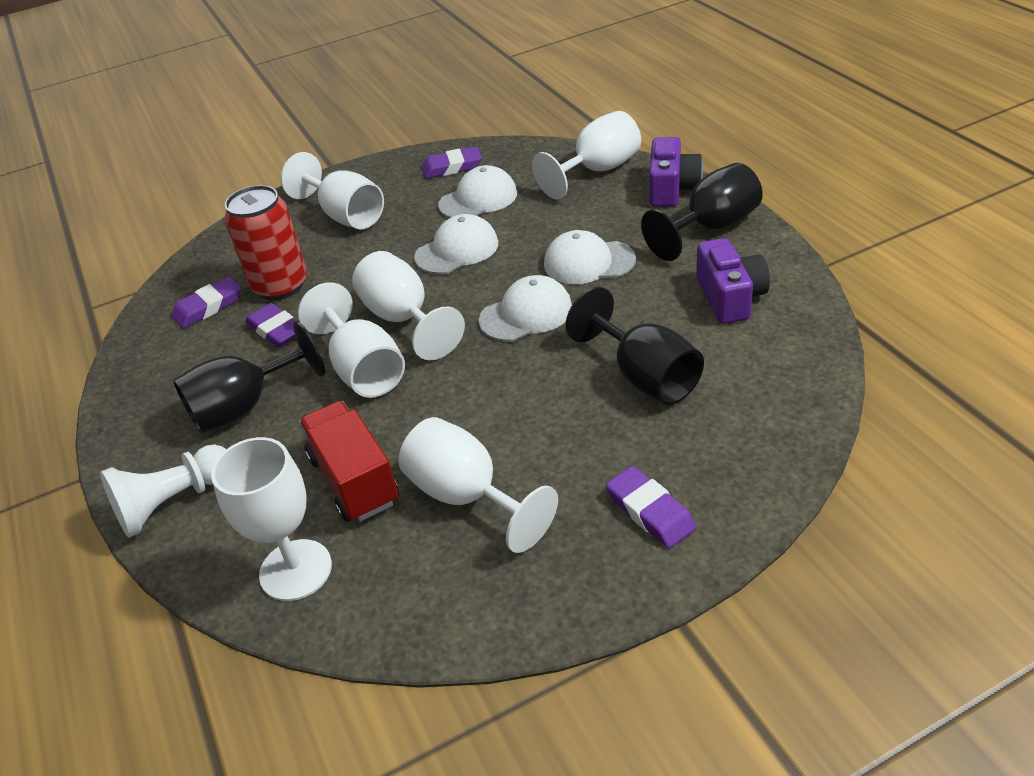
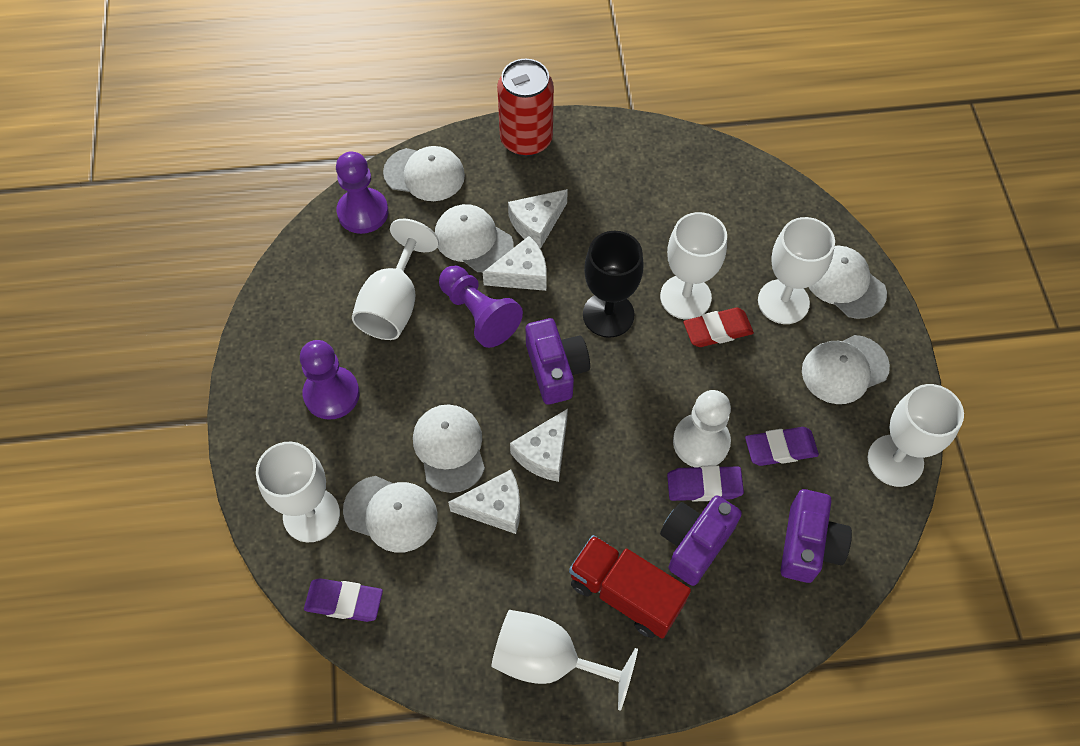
black goblet: 3 -> 1
purple camera: 2 -> 3
purple eraser: 4 -> 3
purple pawn: 0 -> 3
red eraser: 0 -> 1
white cap: 4 -> 6
white cheese: 0 -> 4

